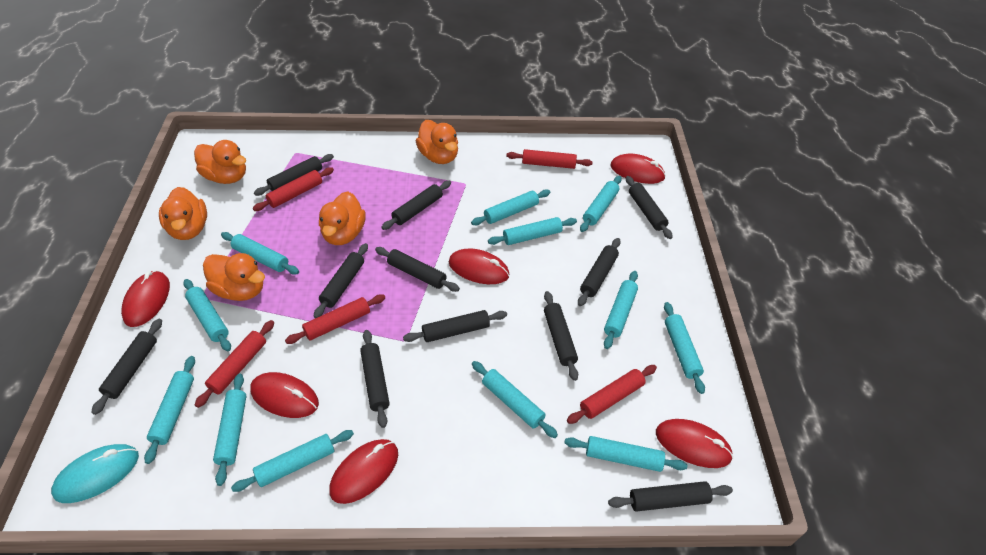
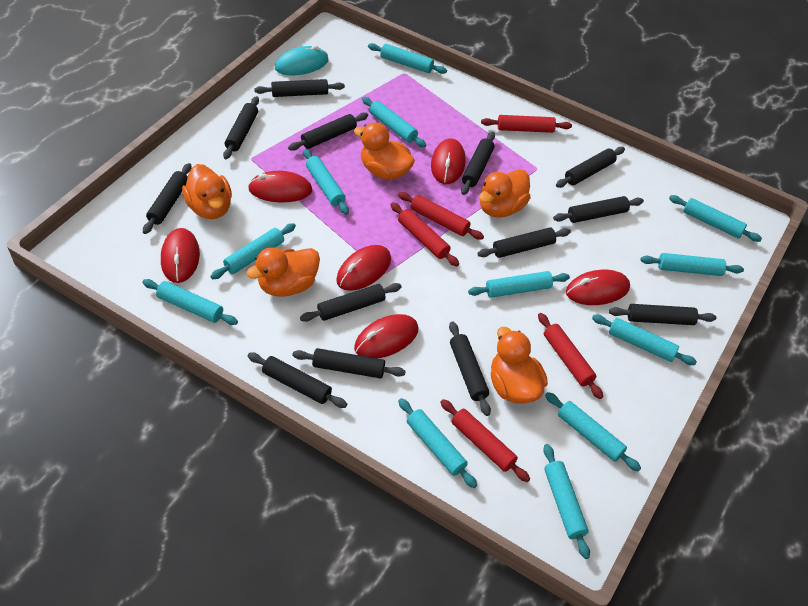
black rolling pin: 11 -> 13

